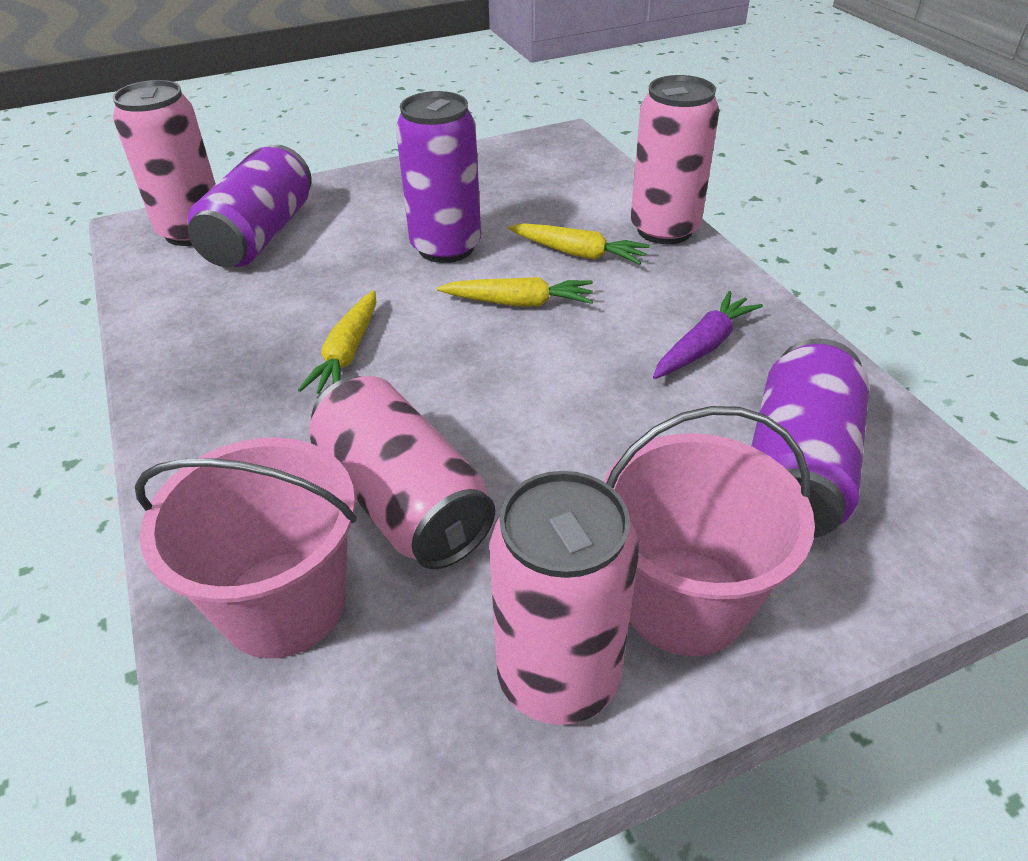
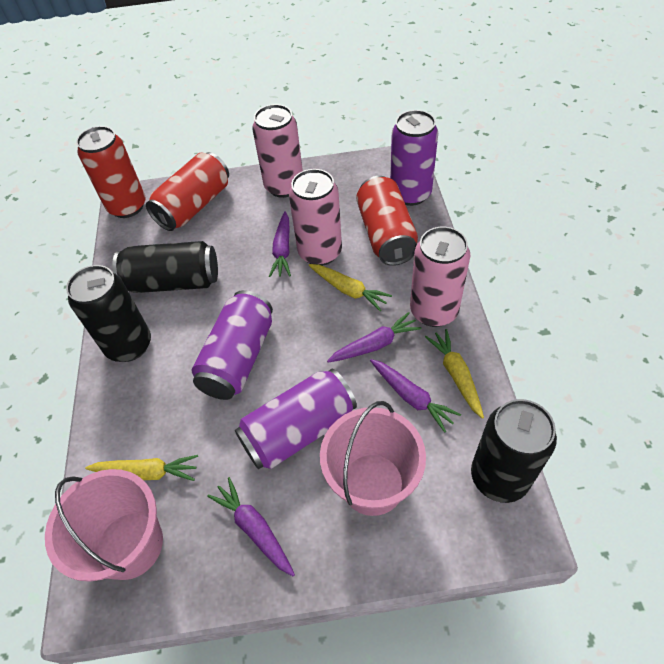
black can: 0 -> 3
pink can: 4 -> 3
purple carrot: 1 -> 4
red can: 0 -> 3

